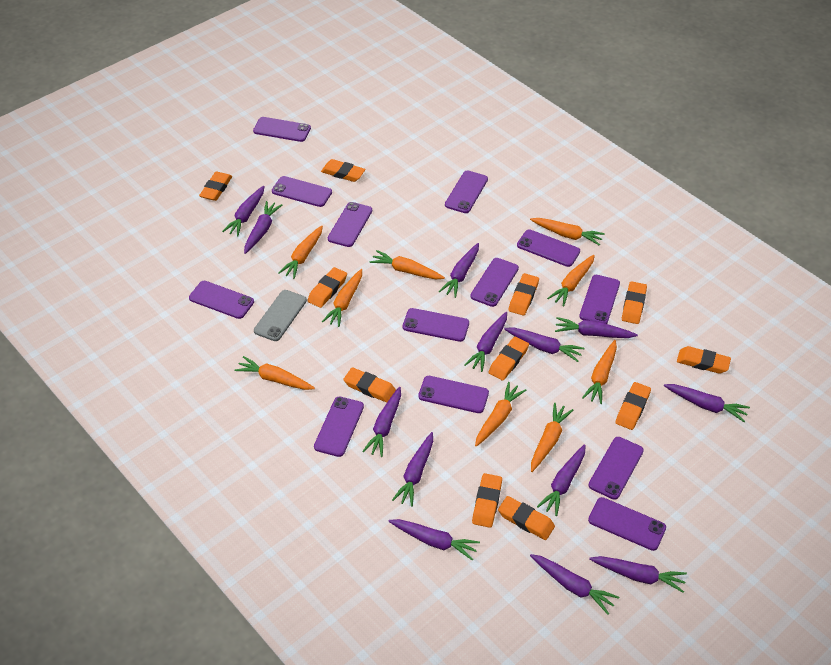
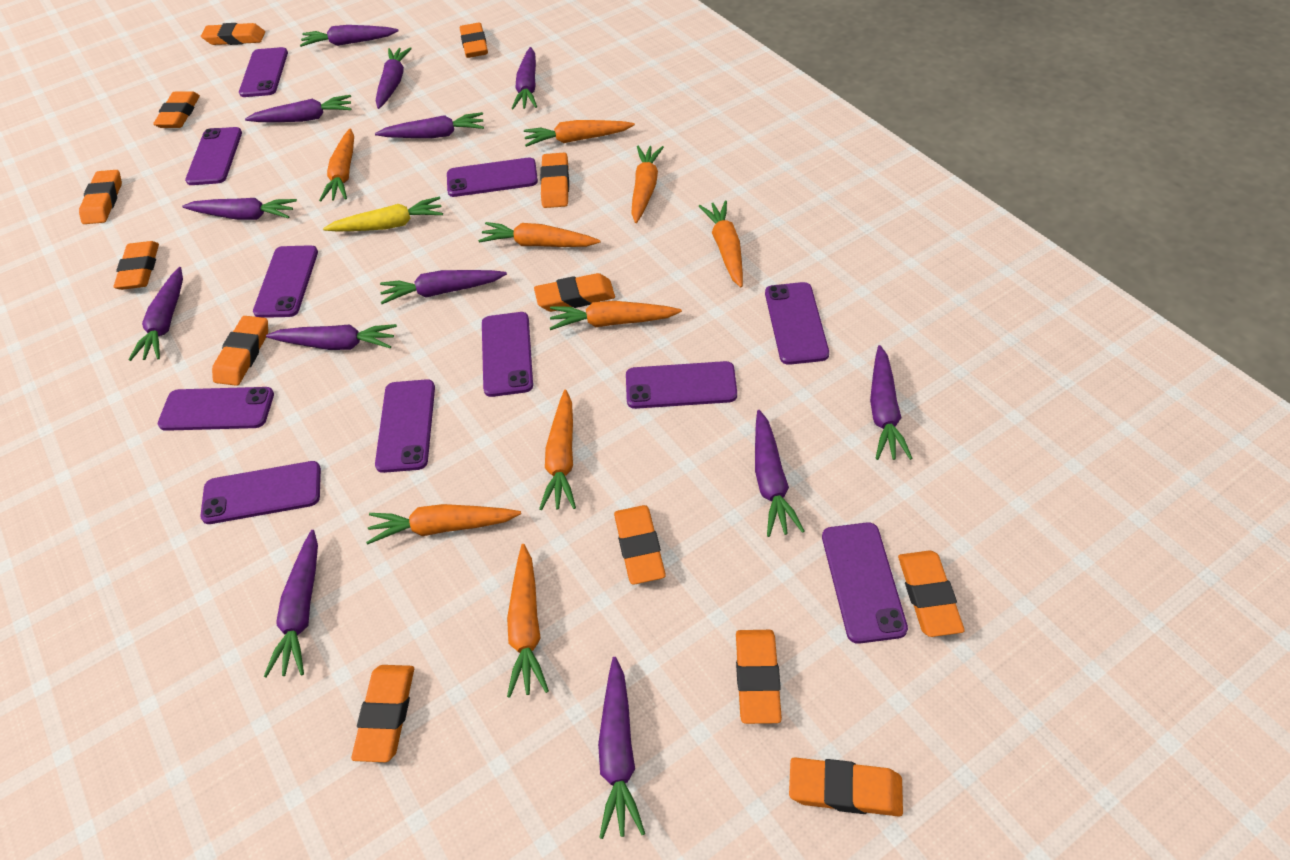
grey phone: 1 -> 0
orange eraser: 11 -> 13
purple phone: 13 -> 11
yellow carrot: 0 -> 1

